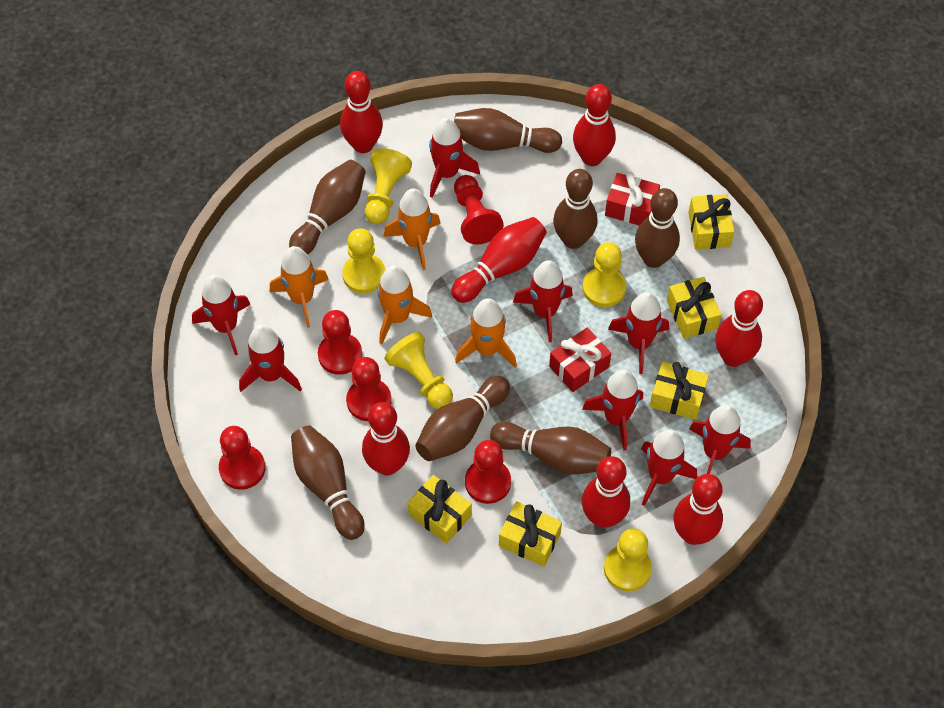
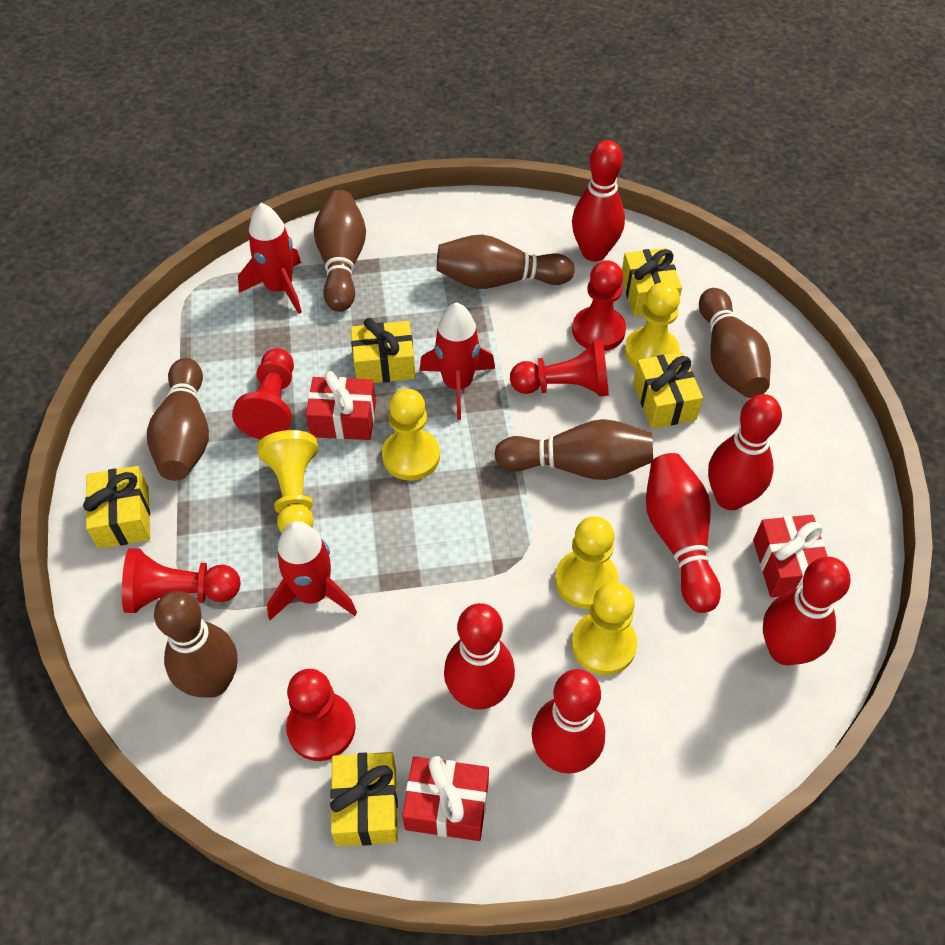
brown bowling pin: 7 -> 6
orange rocket: 4 -> 0
red bowling pin: 7 -> 6
red gift: 2 -> 3
red rocket: 8 -> 3

